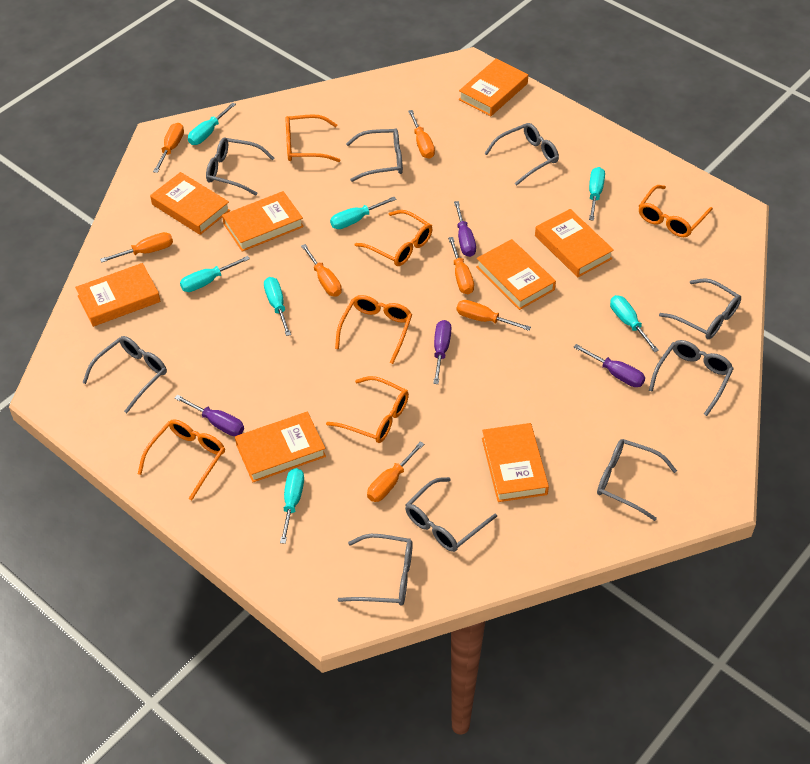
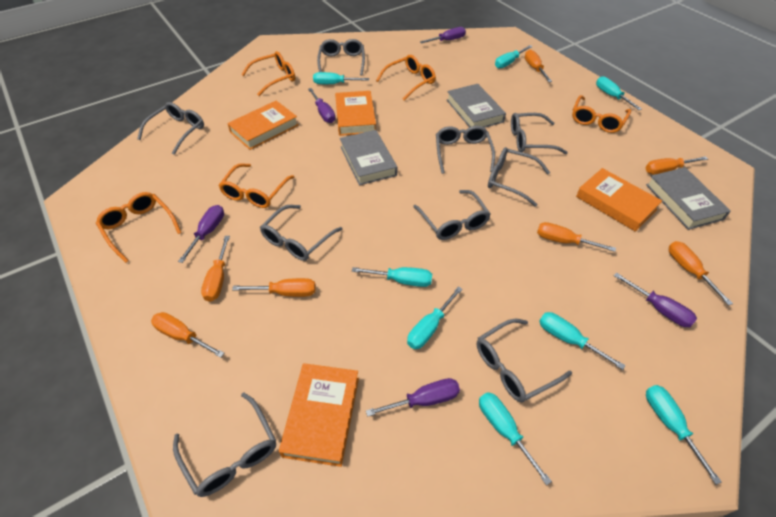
grey book: 0 -> 3
orange book: 8 -> 4
orange glasses: 6 -> 5
purple screwdriver: 4 -> 5
turquoise screwdriver: 7 -> 8

